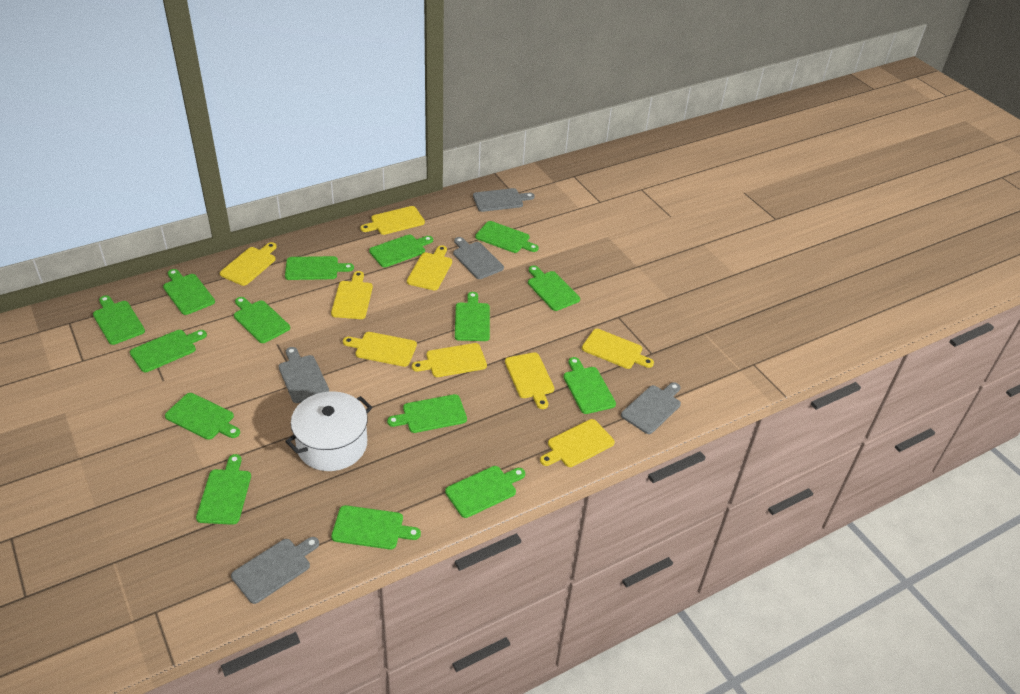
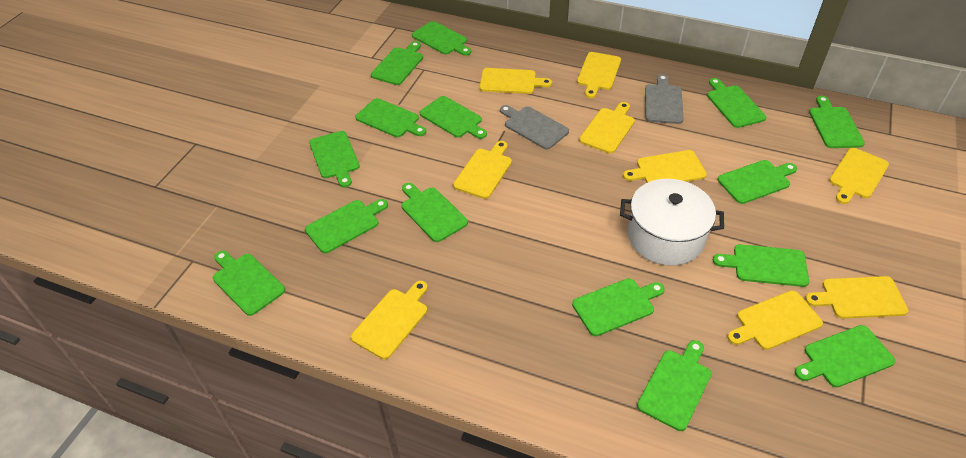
grey cutting board: 5 -> 2

